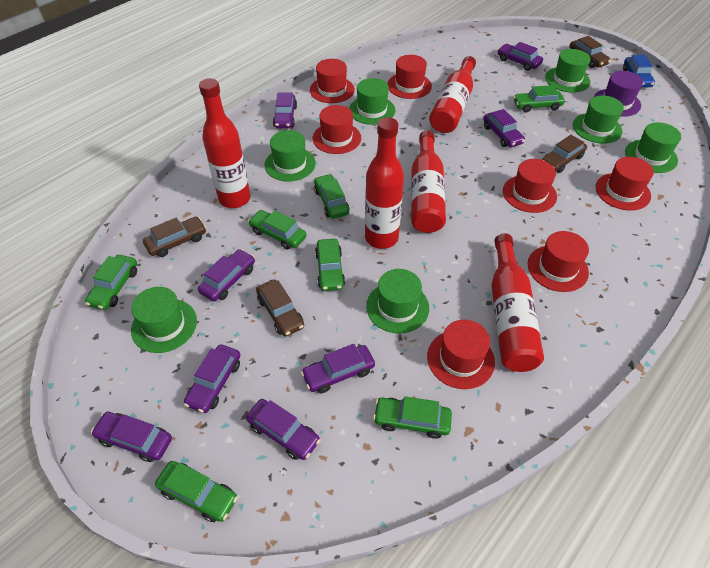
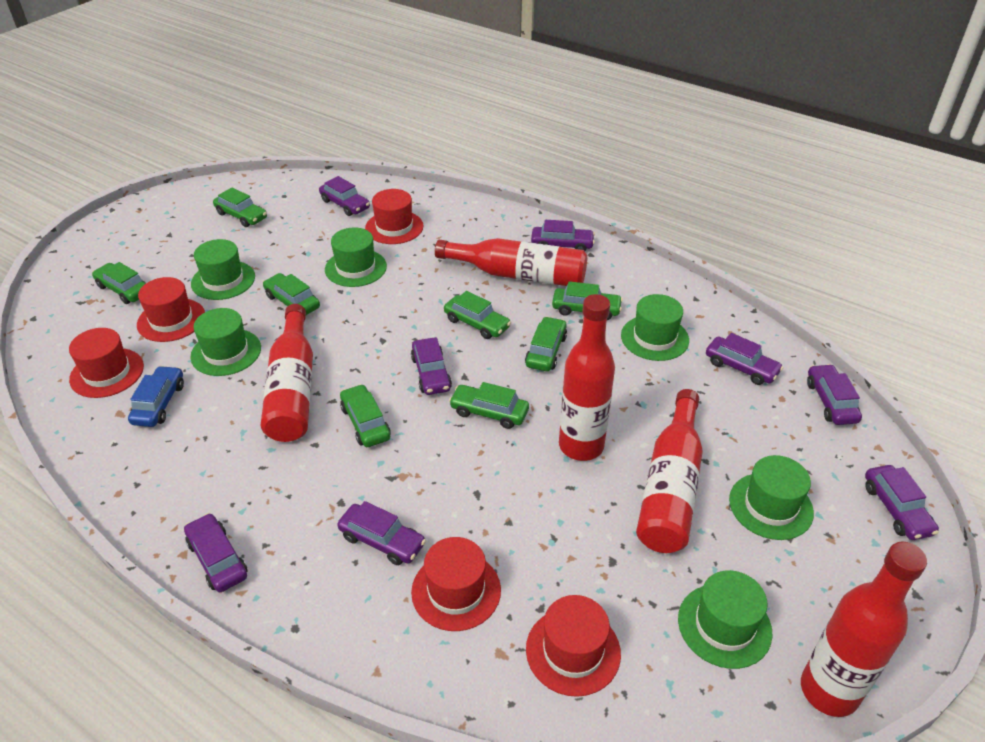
brown car: 4 -> 0
green car: 7 -> 8
green hat: 7 -> 6
purple hat: 1 -> 0
red hat: 7 -> 5

